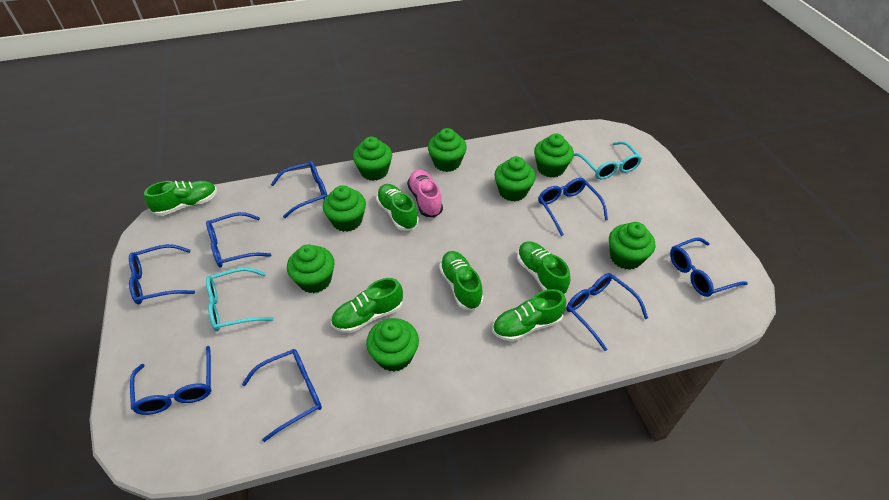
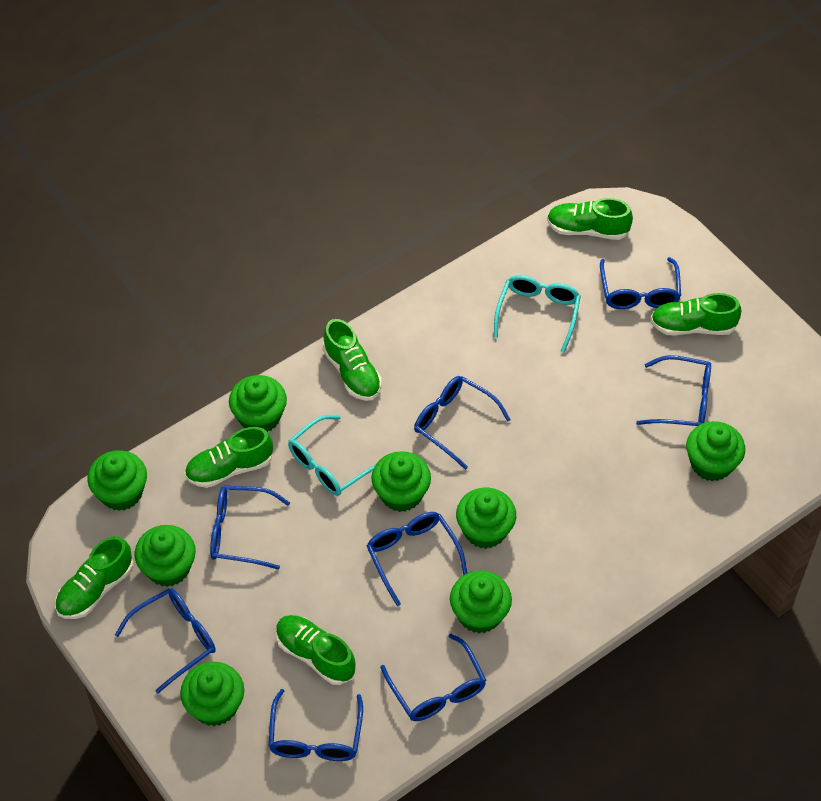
pink shoe: 1 -> 0

